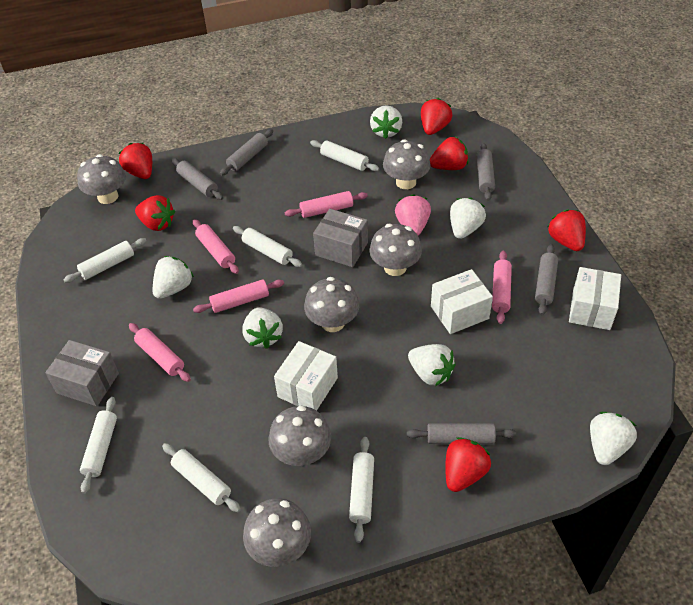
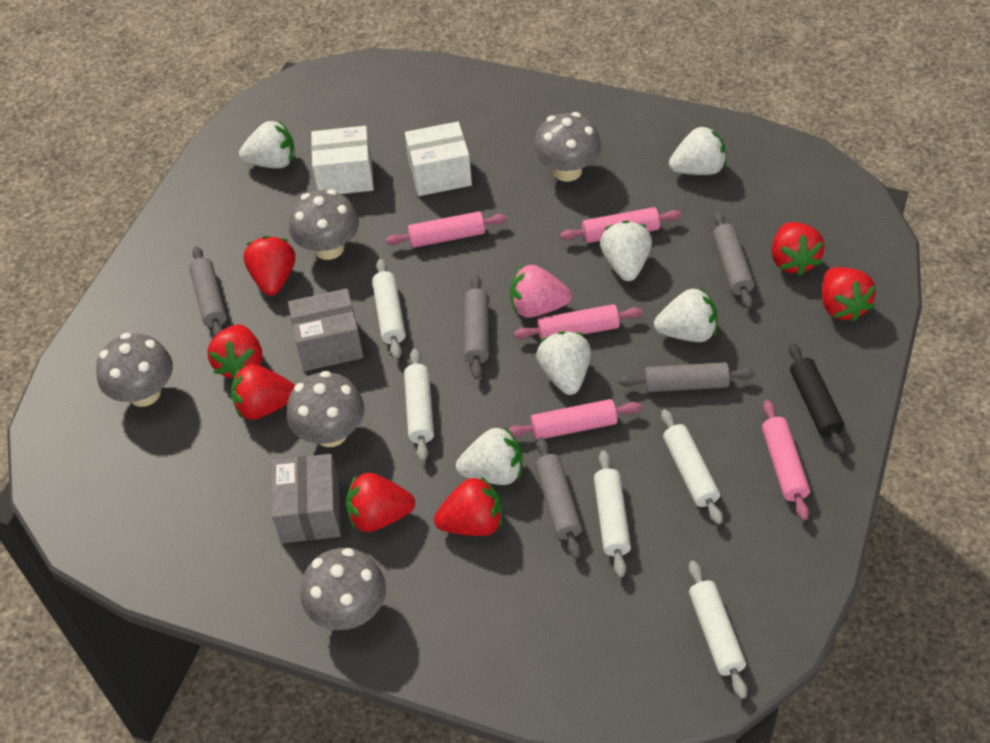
black rolling pin: 0 -> 1
grey mushroom: 6 -> 5
red strawberry: 6 -> 7
white box: 3 -> 2
white rolling pin: 6 -> 5

